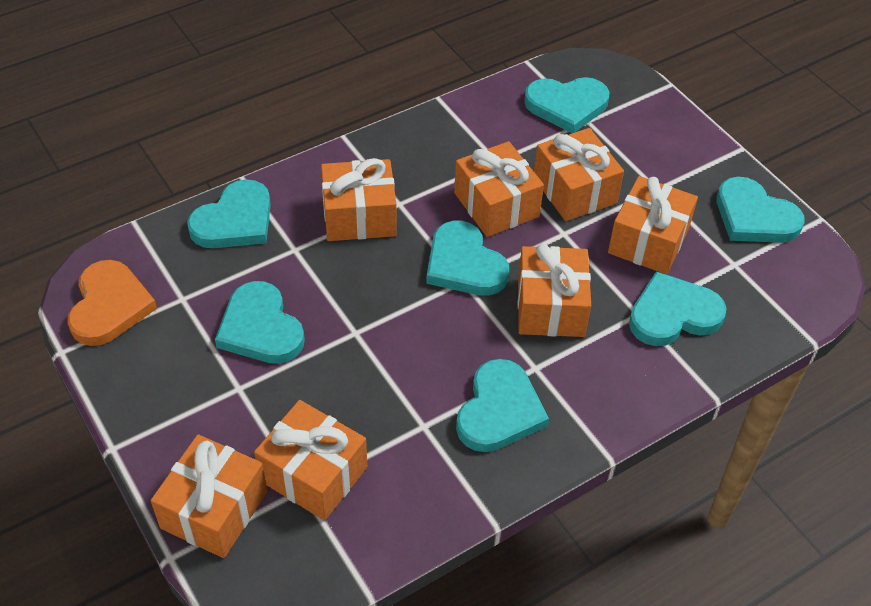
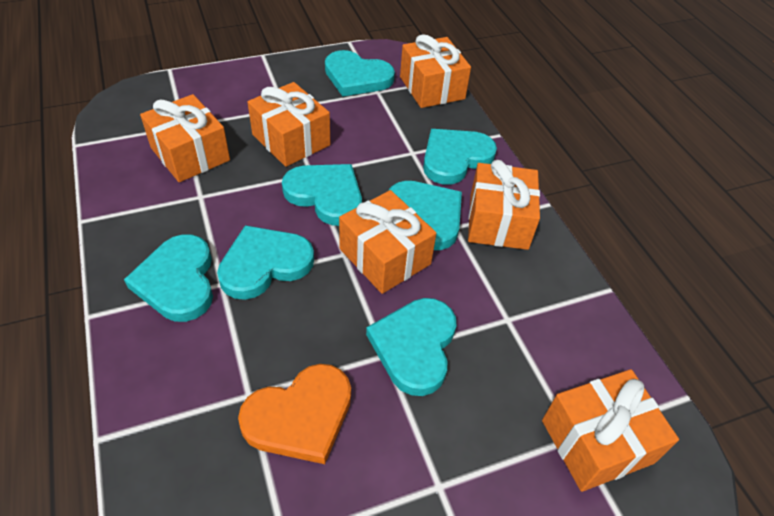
orange gift: 7 -> 6

